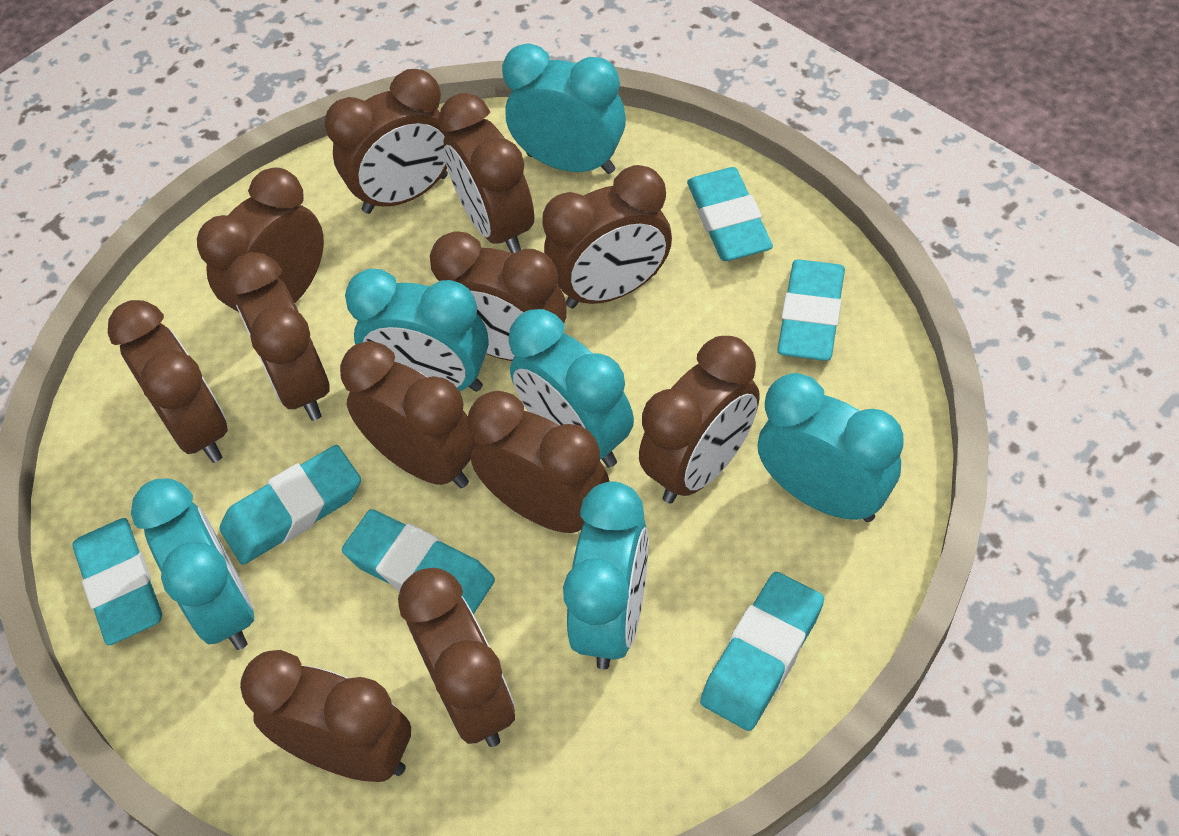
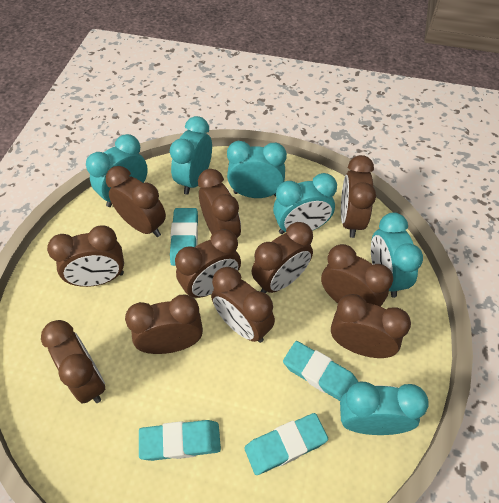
brown clock: 12 -> 11
turquoise eraser: 6 -> 4

